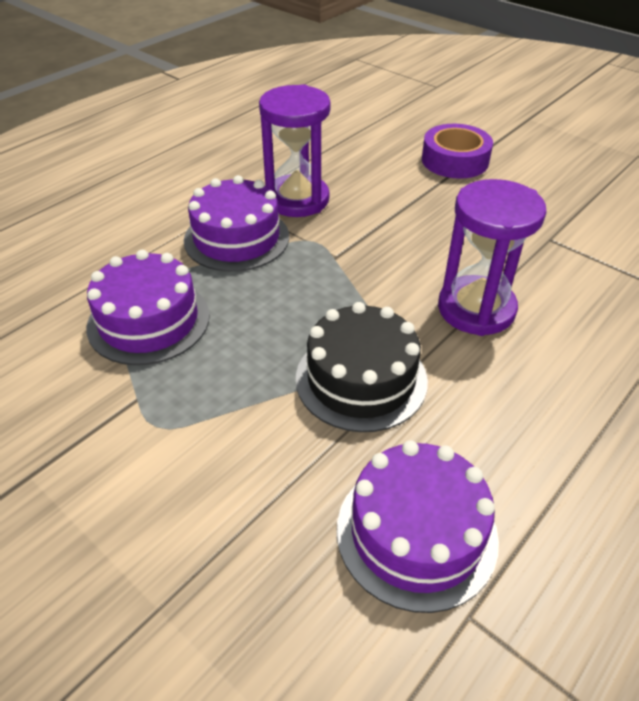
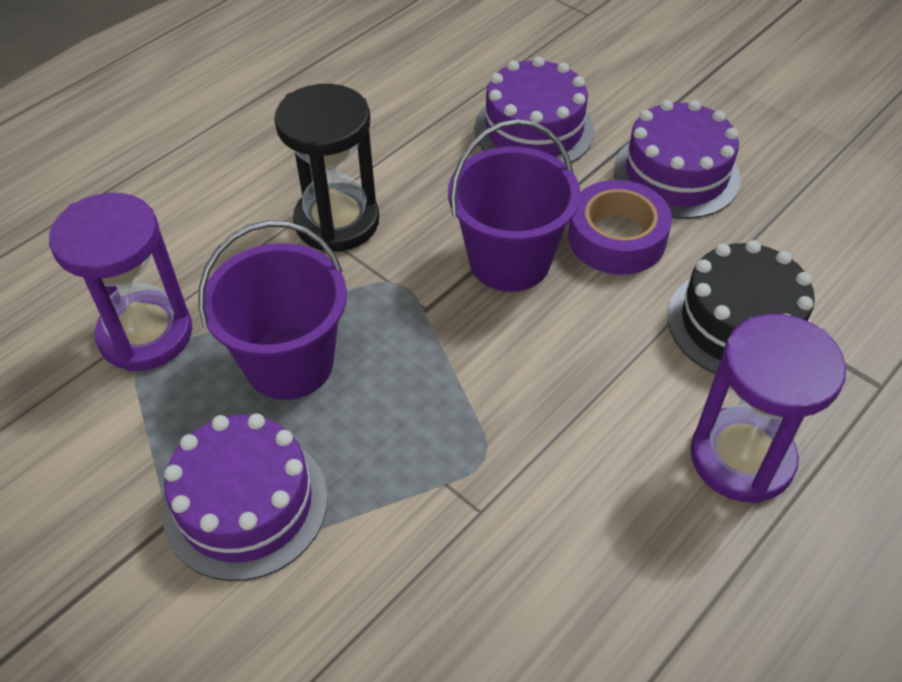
black hourglass: 0 -> 1
purple bucket: 0 -> 2

